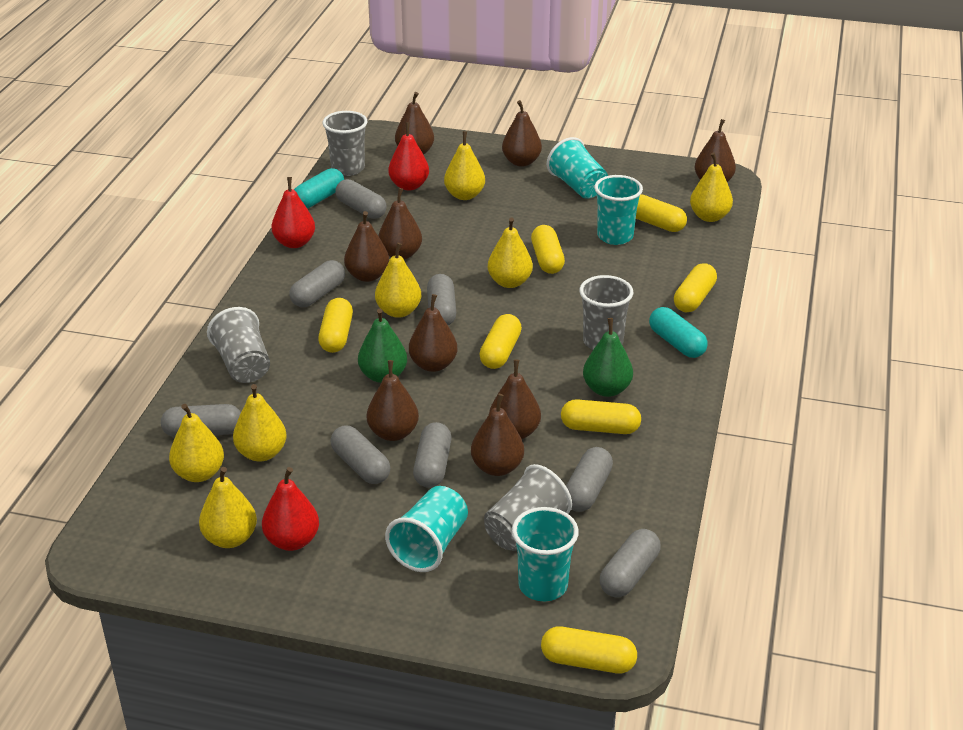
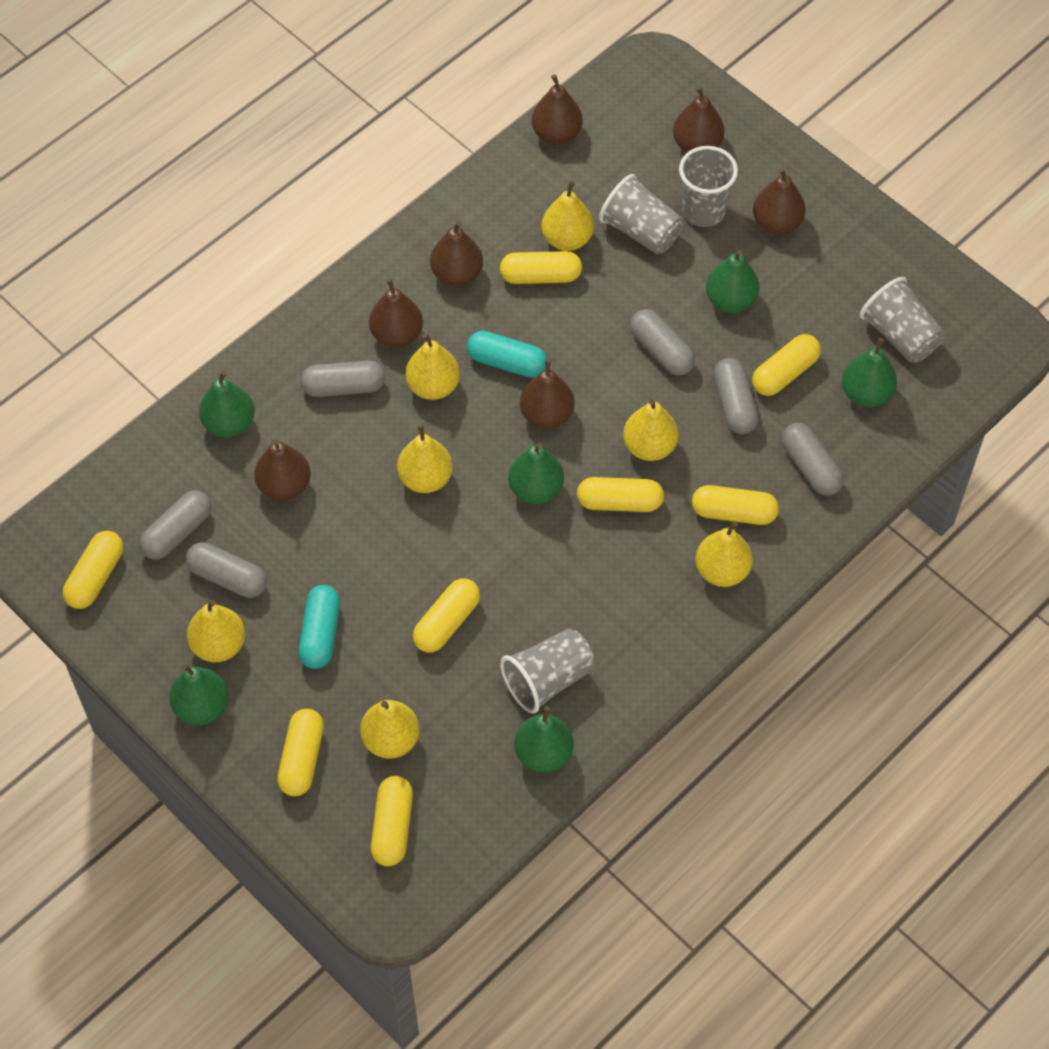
brown pear: 9 -> 7
green pear: 2 -> 6
grey capsule: 8 -> 6
red pear: 3 -> 0
turquoise cup: 4 -> 0
yellow capsule: 7 -> 8

